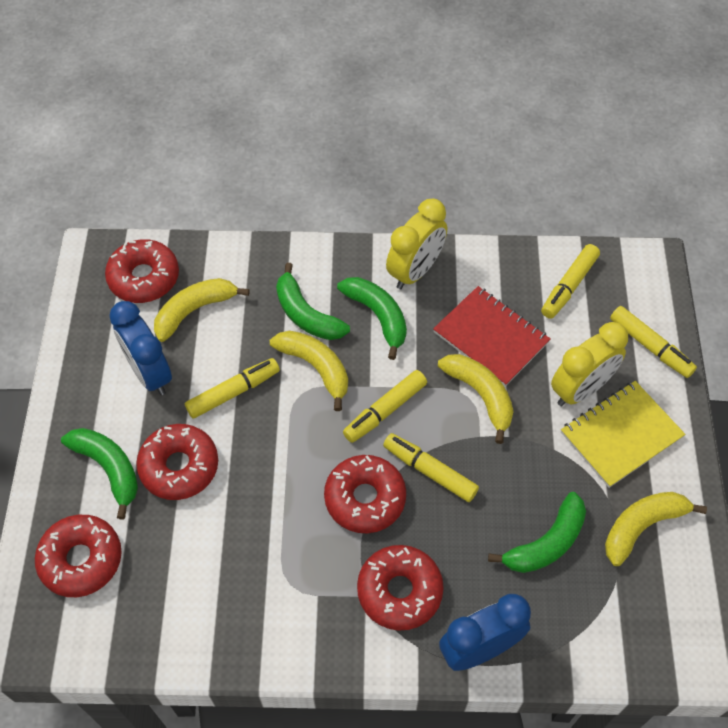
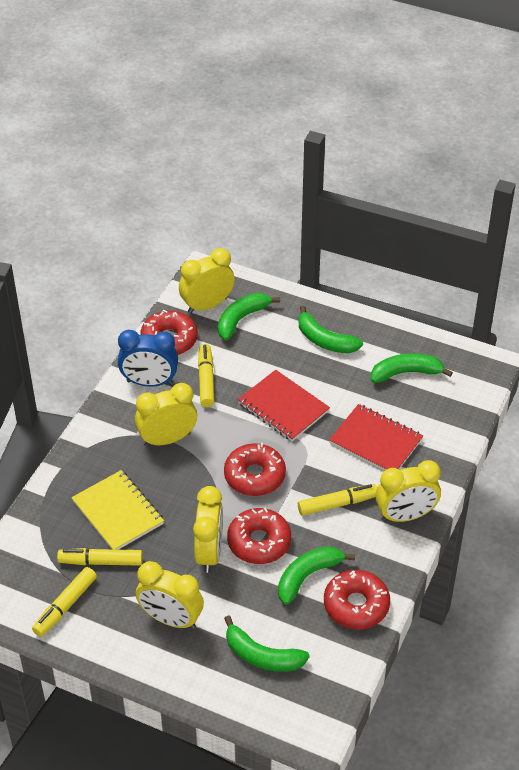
blue clock: 2 -> 1
green banana: 4 -> 5
red donut: 5 -> 4
red notebook: 1 -> 2
yellow banana: 4 -> 0
yellow clock: 2 -> 5
yellow marker: 5 -> 4

